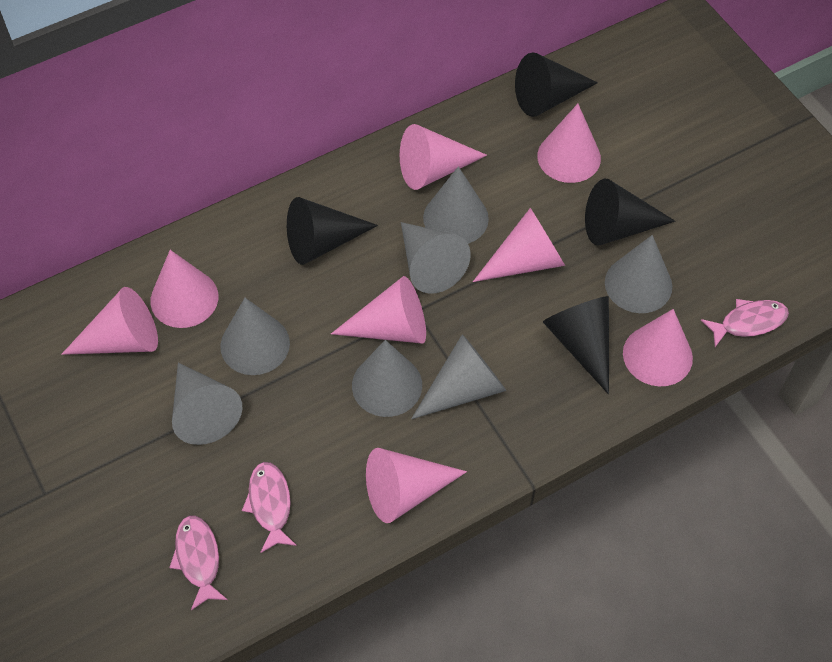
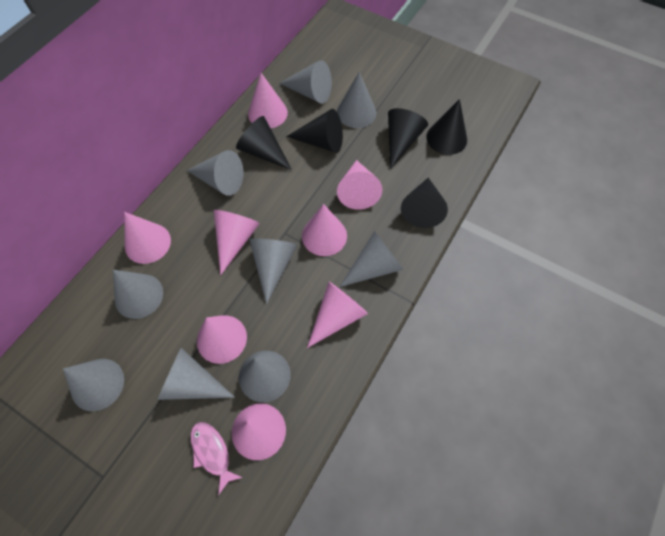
black cone: 4 -> 5
grey cone: 7 -> 9
pink fish: 3 -> 1

